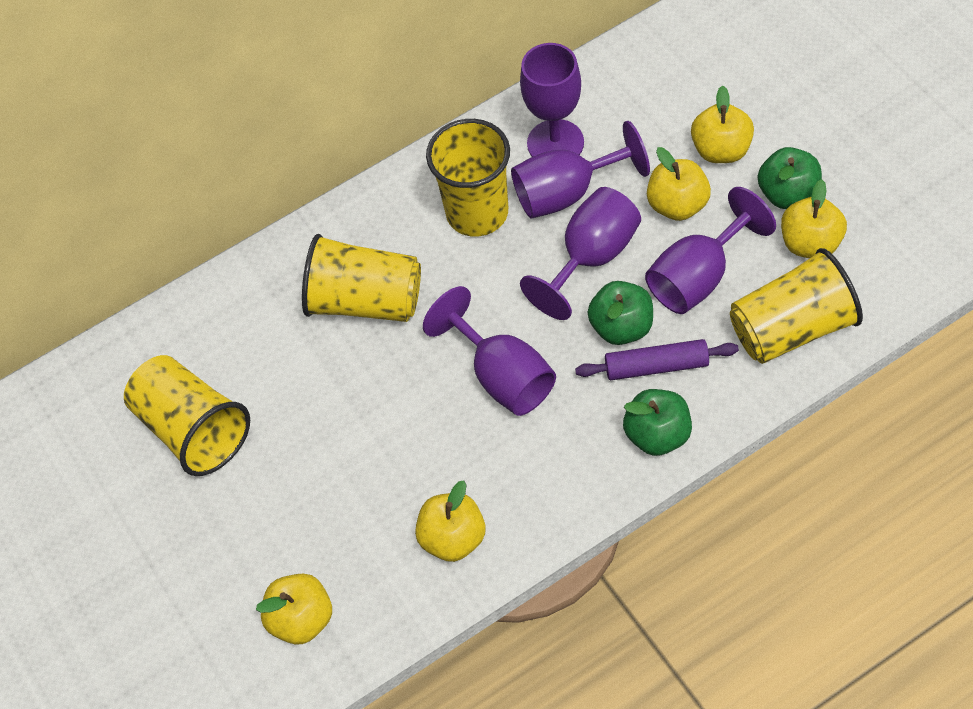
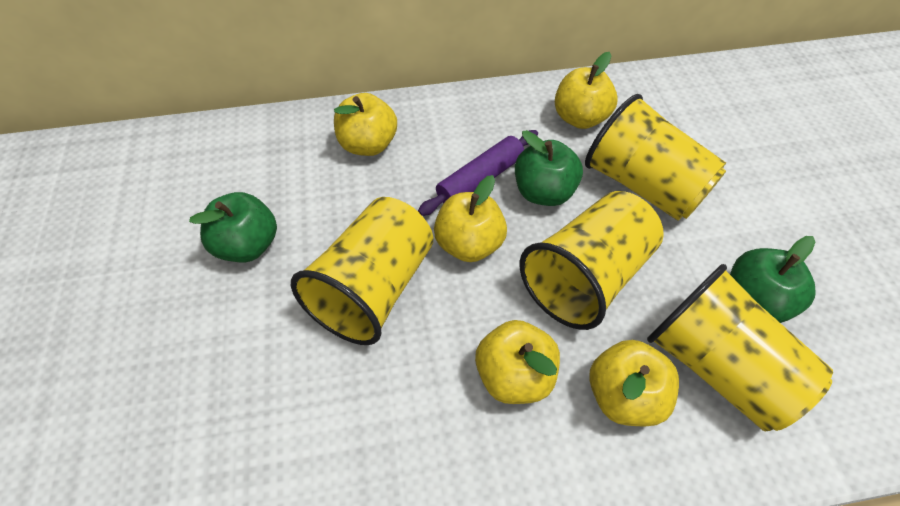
purple goblet: 5 -> 0

